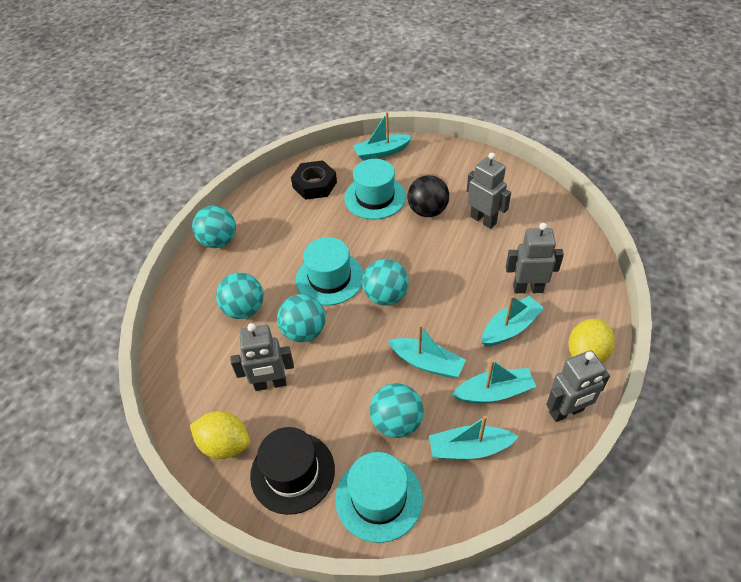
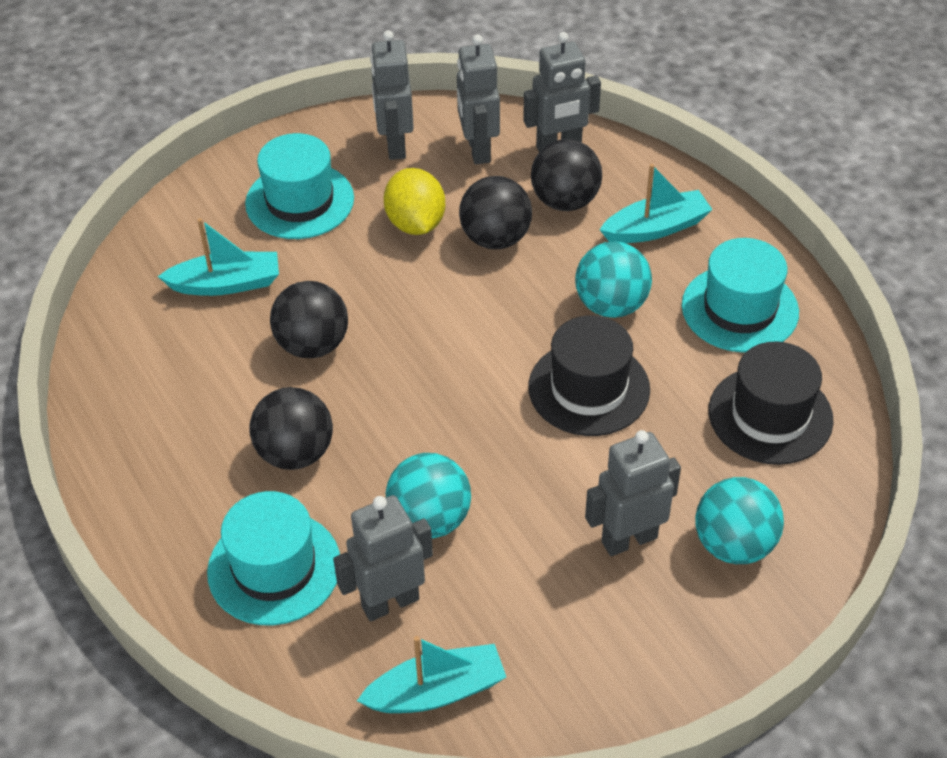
black ball: 1 -> 4
black hat: 1 -> 2
black nut: 1 -> 0
grey robot: 4 -> 5
turquoise ball: 5 -> 3
turquoise boat: 5 -> 3
yellow lemon: 2 -> 1

